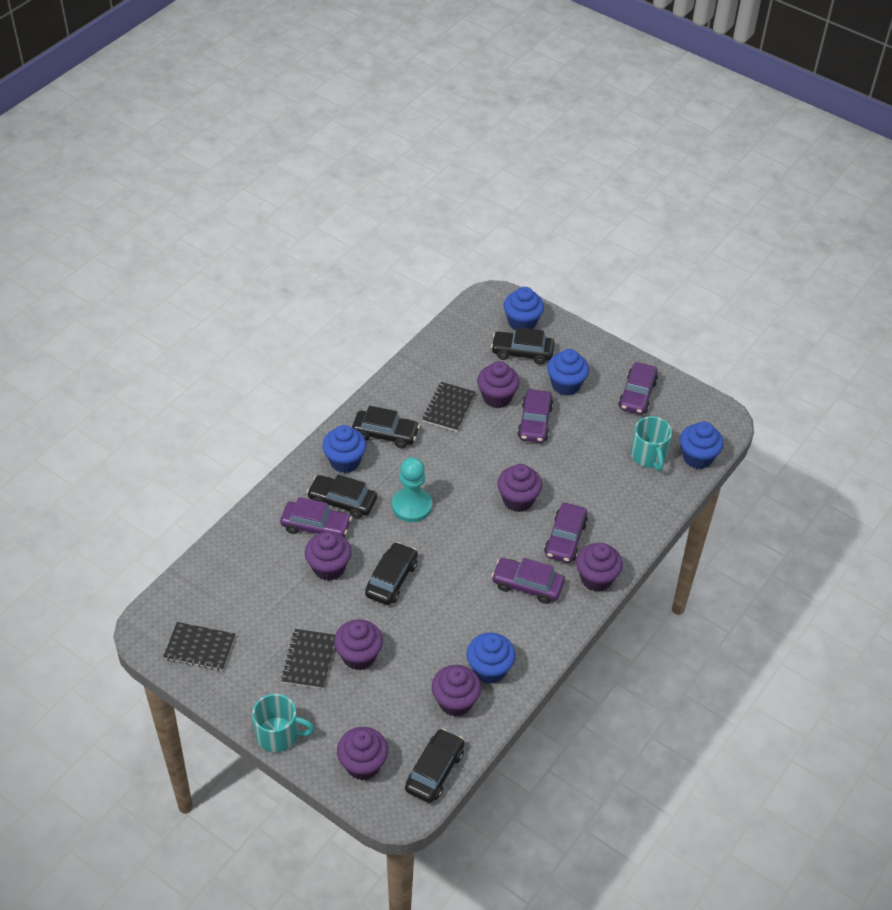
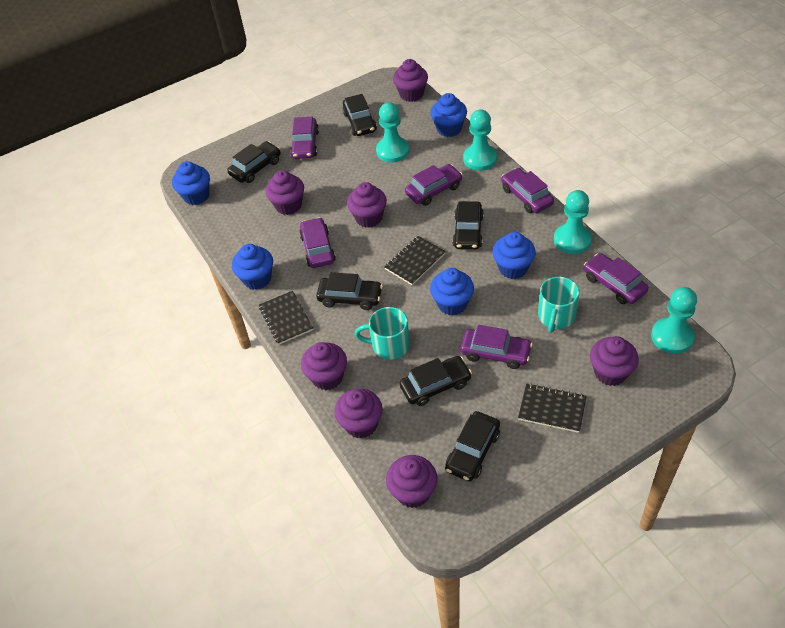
black car: 5 -> 6
purple car: 5 -> 6
turquoise pawn: 1 -> 4

